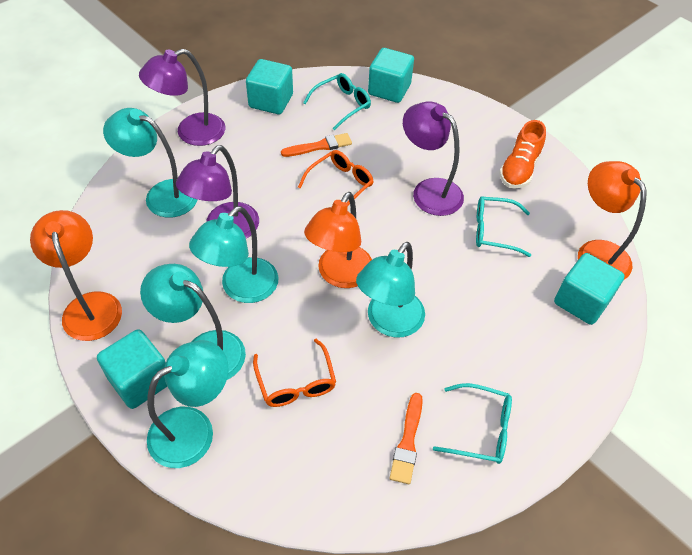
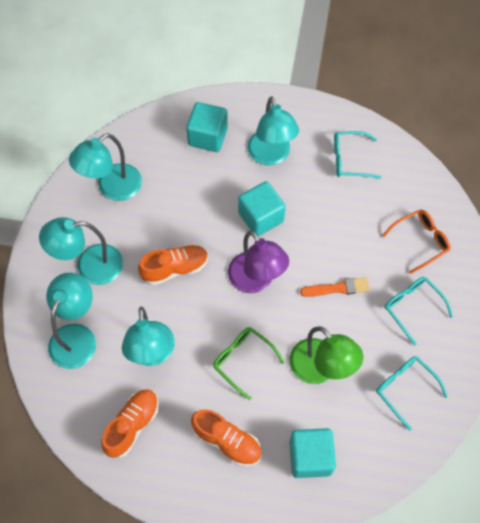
green glasses: 0 -> 1
green lamp: 0 -> 1
orange brush: 2 -> 1
orange glasses: 2 -> 1
orange lamp: 3 -> 0
orange shoe: 1 -> 3
purple lamp: 3 -> 1
turquoise cube: 4 -> 3

